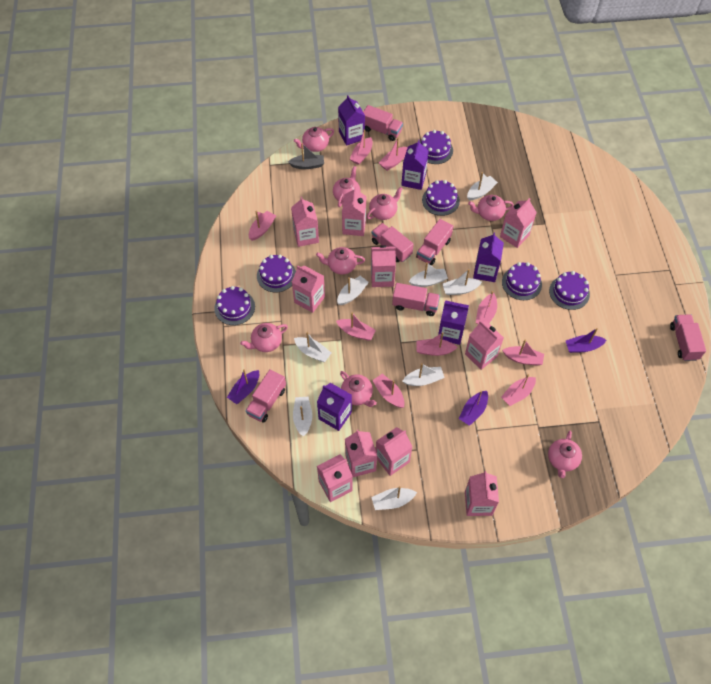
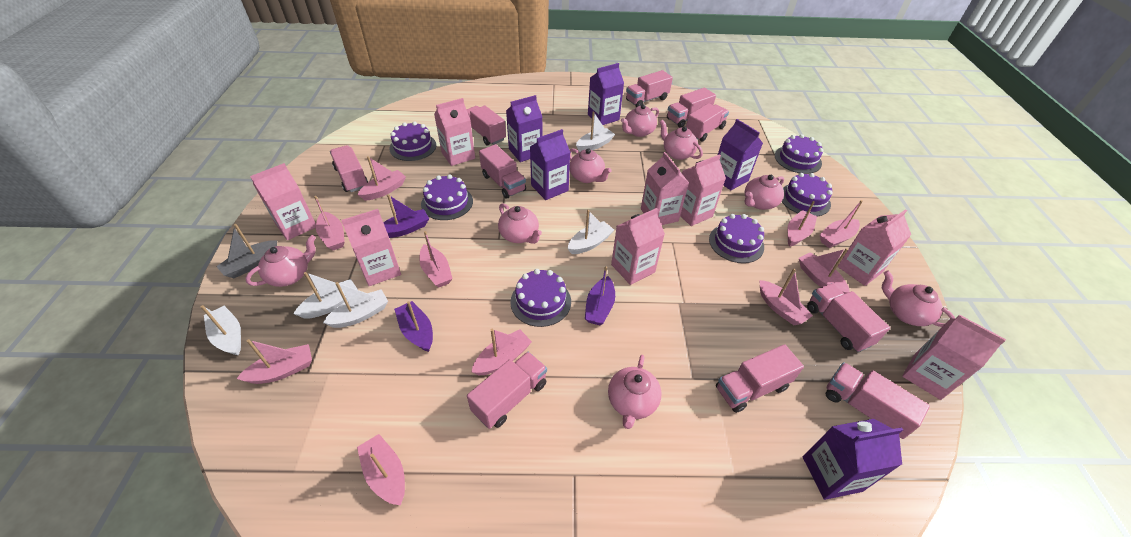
pink boat: 9 -> 10
pink carton: 10 -> 8
pink truck: 6 -> 10
white boat: 8 -> 5

